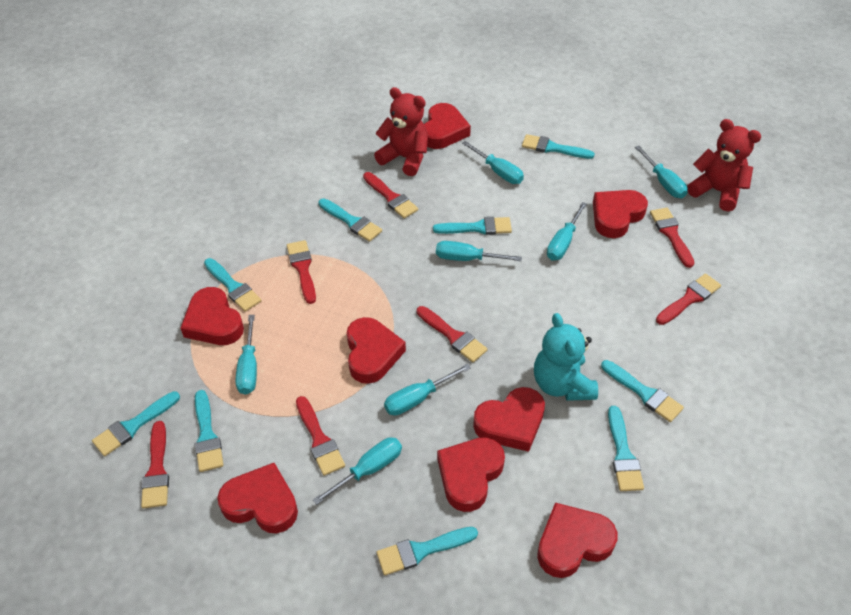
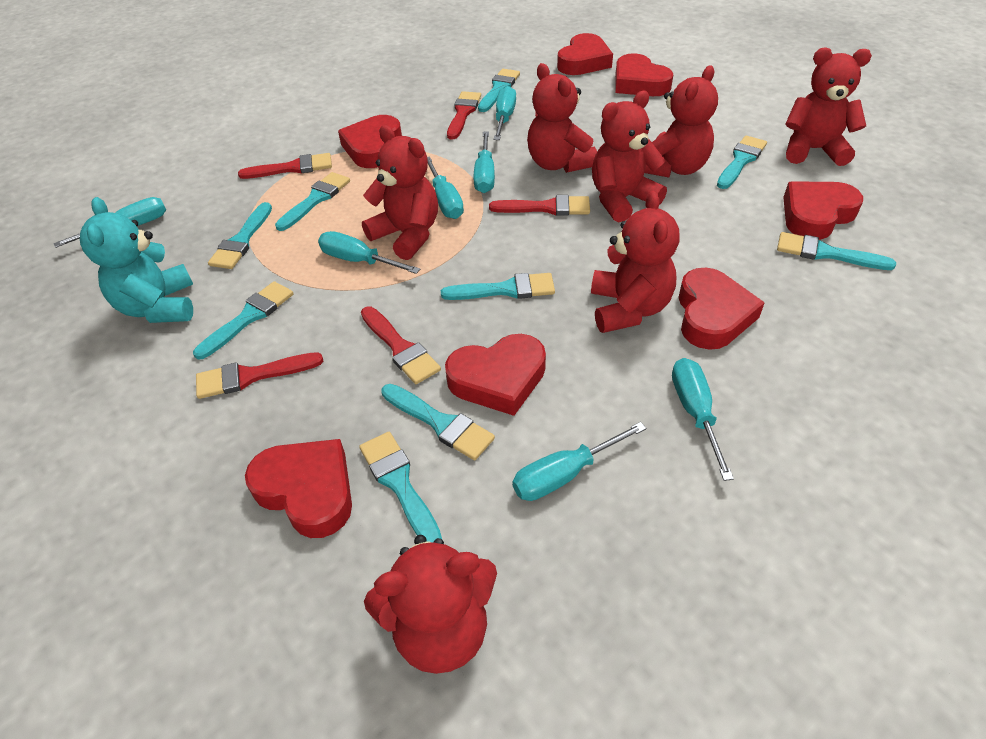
red brush: 7 -> 5
red heart: 8 -> 7
red teddy bear: 2 -> 7

